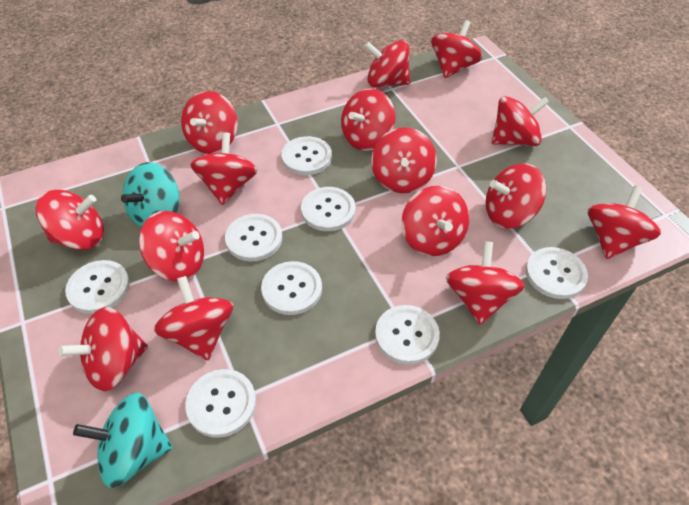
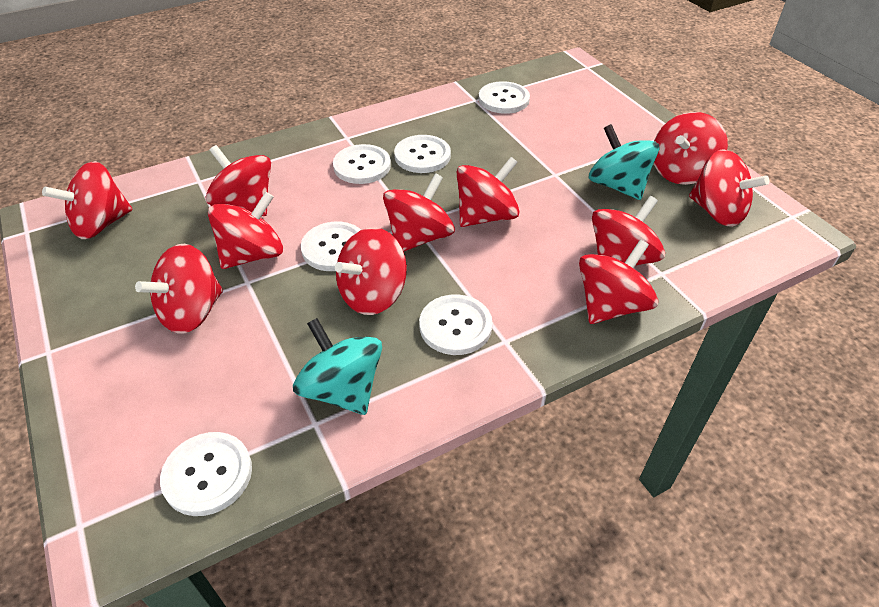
red spinning top: 15 -> 11
white button: 8 -> 6

